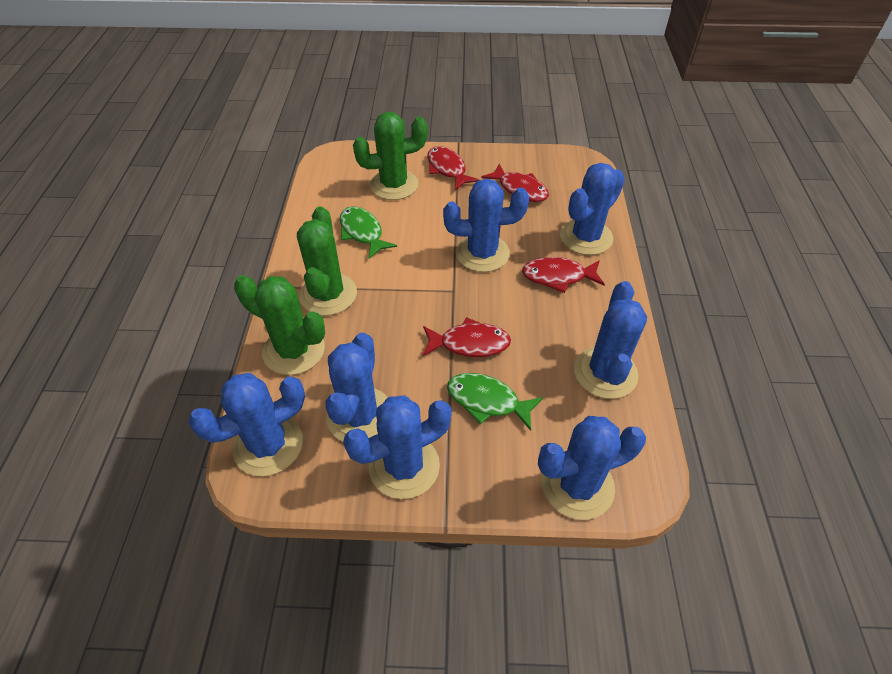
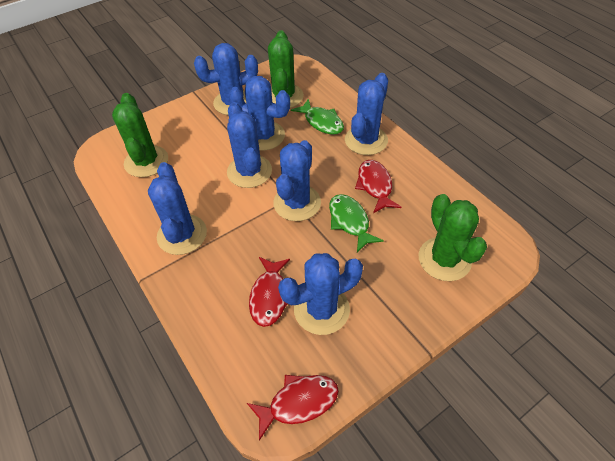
red fish: 4 -> 3

